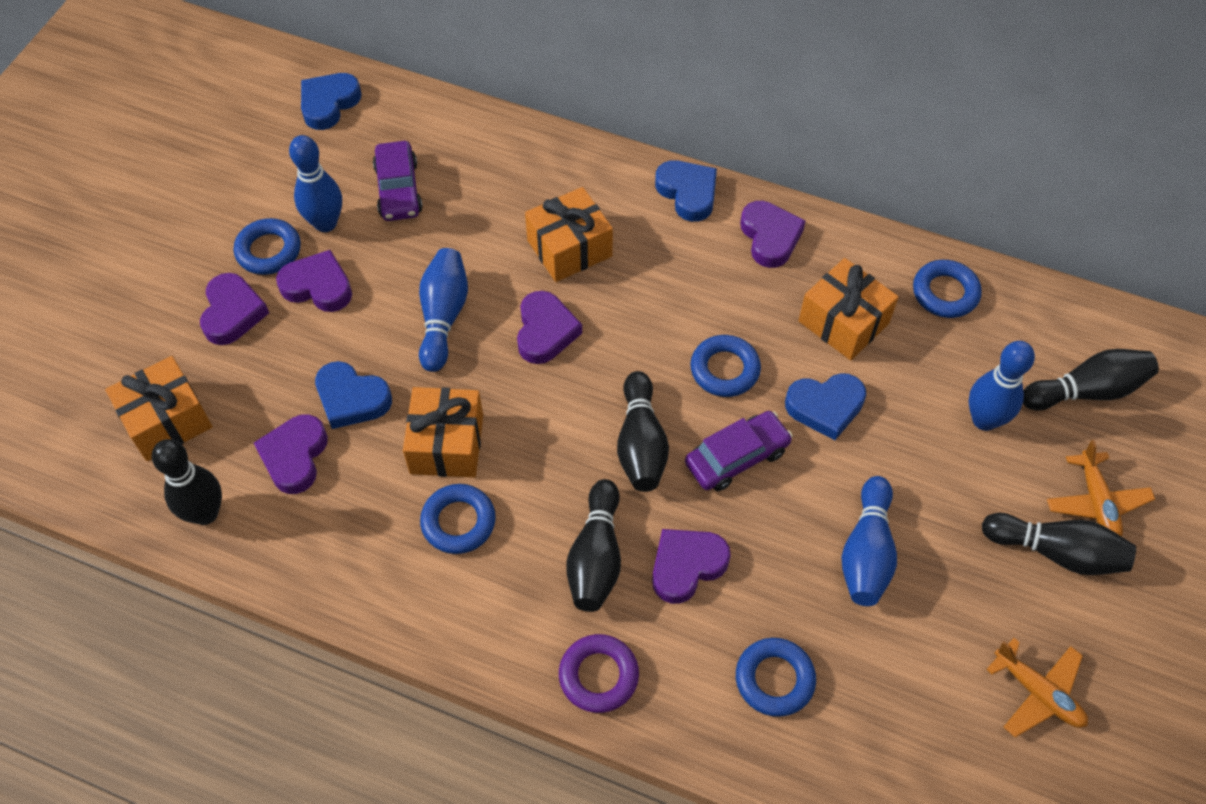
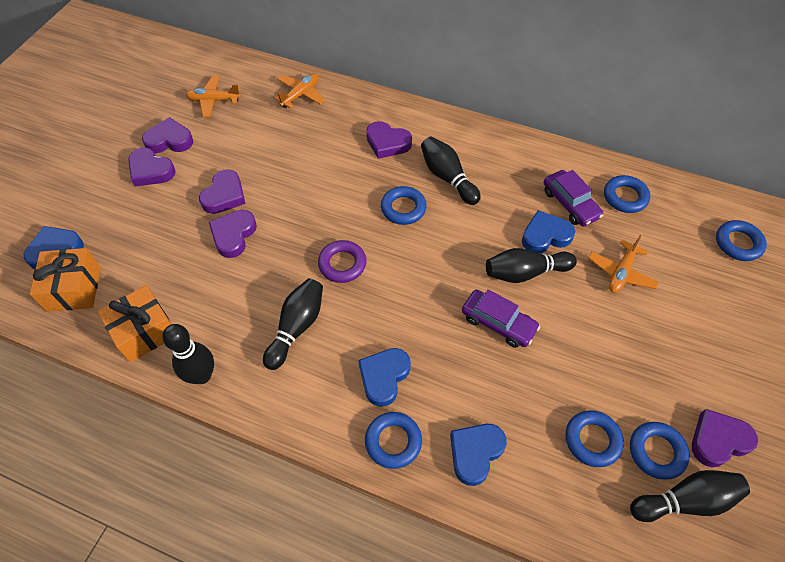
blue bowling pin: 4 -> 0
blue ring: 5 -> 6
orange gift: 4 -> 2
orange plane: 2 -> 3

